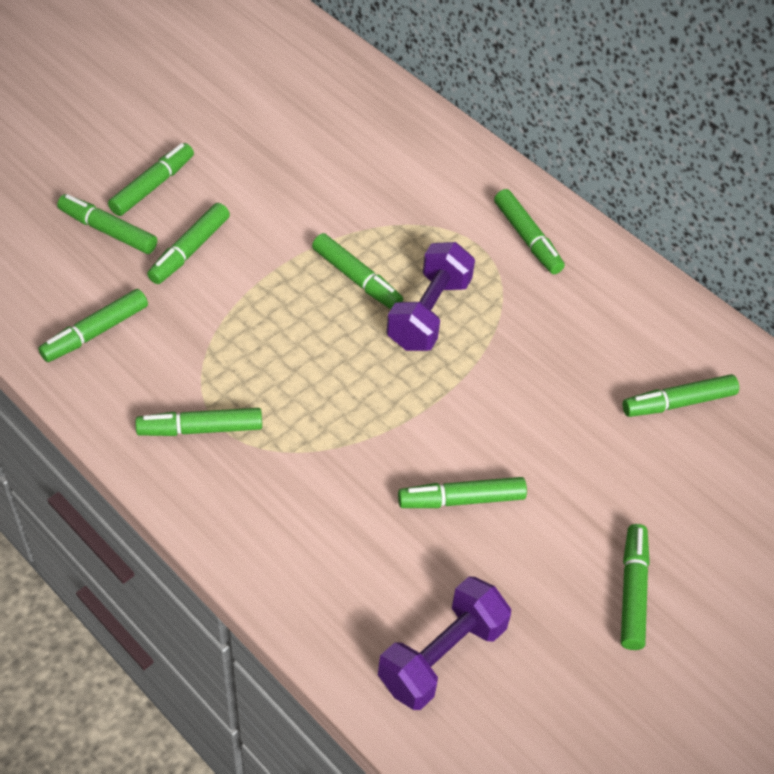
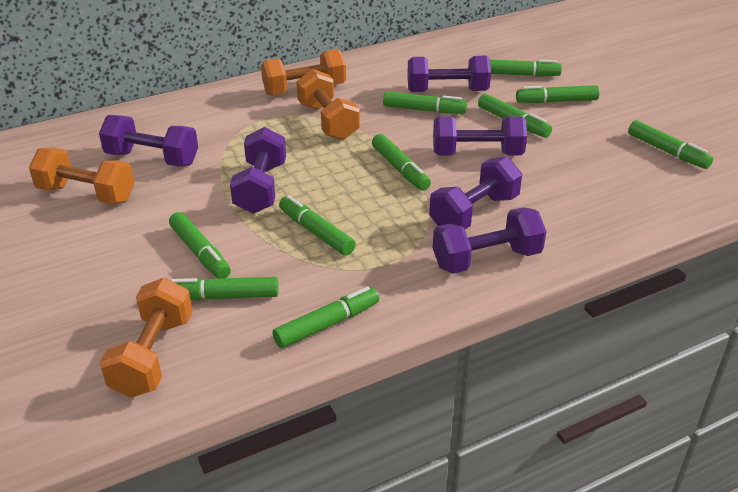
orange dumbbell: 0 -> 4
purple dumbbell: 2 -> 6

